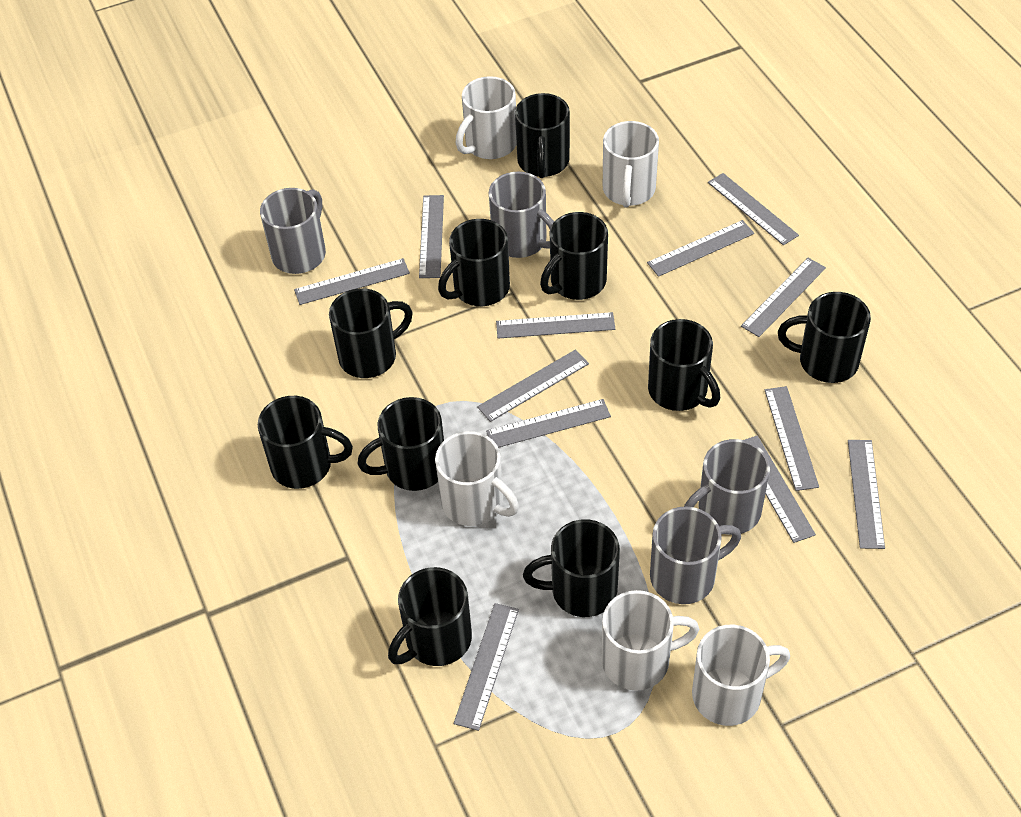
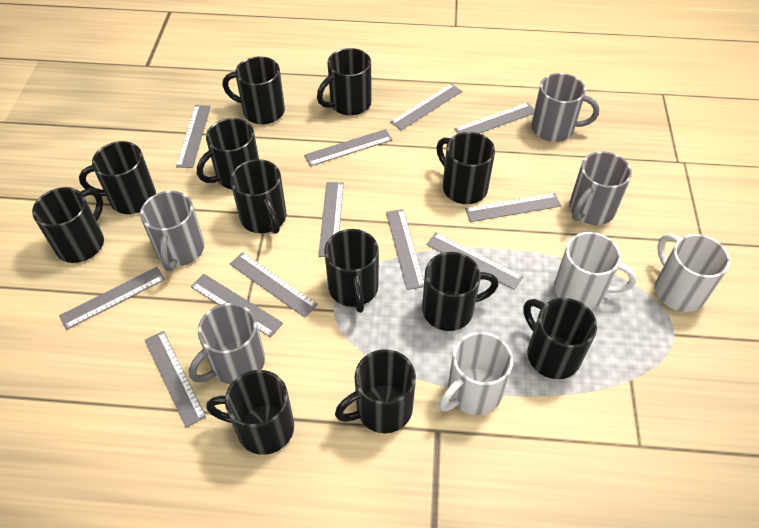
black mug: 10 -> 12
white mug: 5 -> 3

